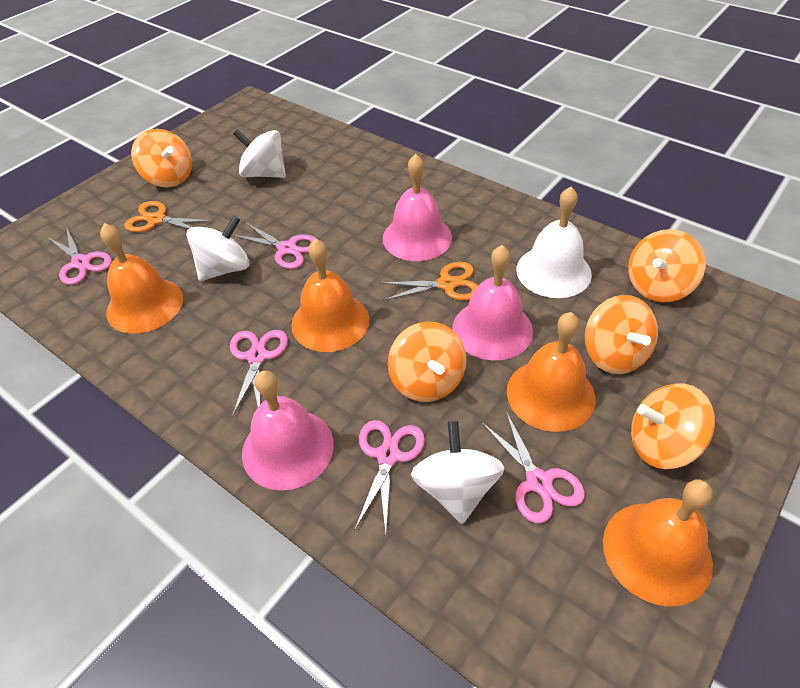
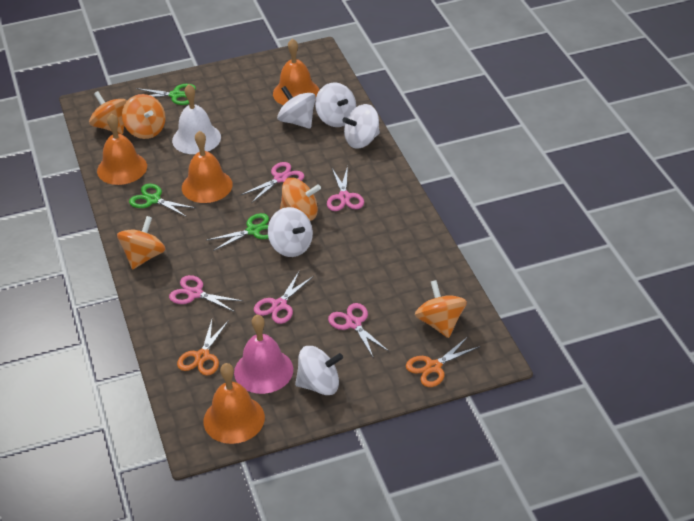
green scissors: 0 -> 3
pink bell: 3 -> 1
white spinning top: 3 -> 5

